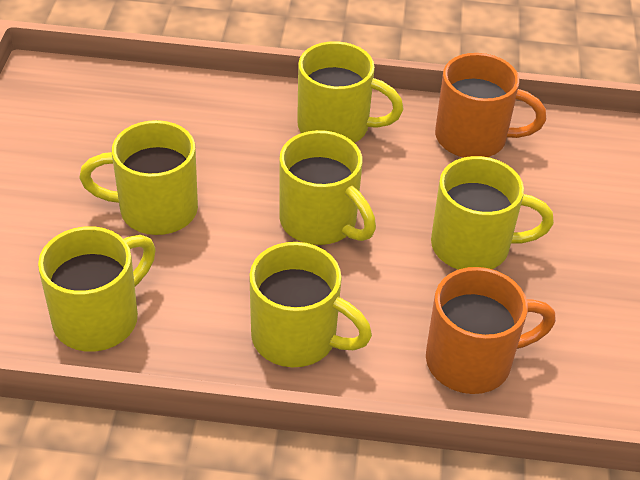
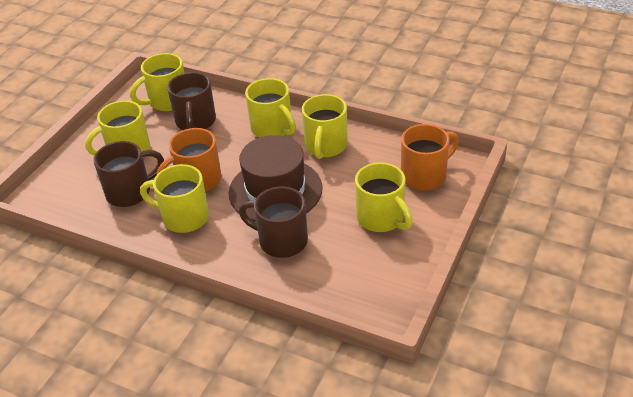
brown hat: 0 -> 1
brown mug: 0 -> 3

